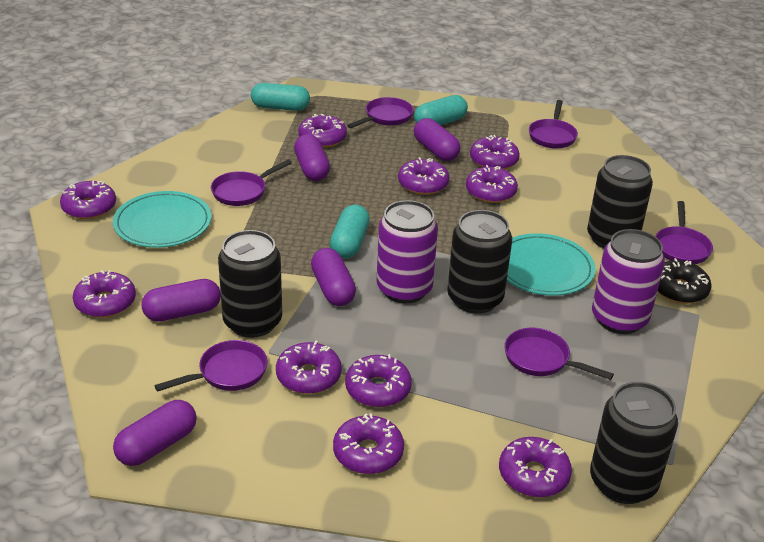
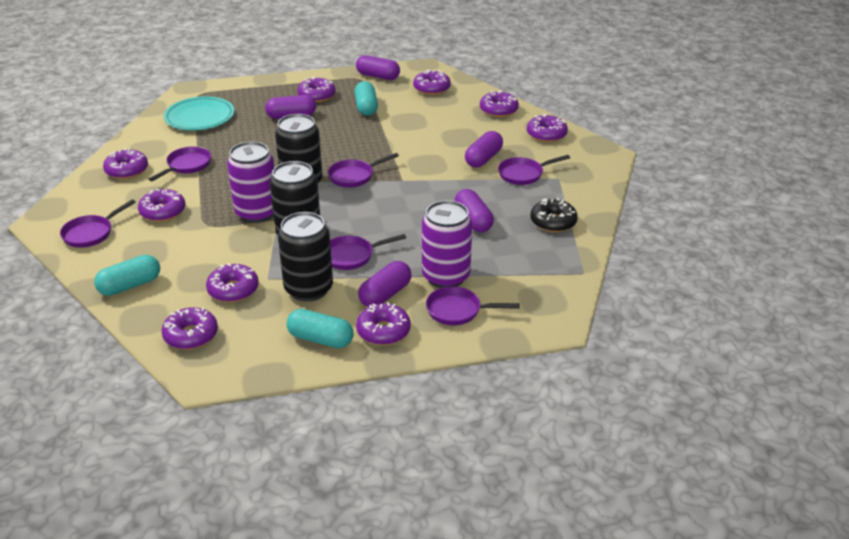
black can: 4 -> 3
purple donut: 10 -> 9
turquoise plate: 2 -> 1

